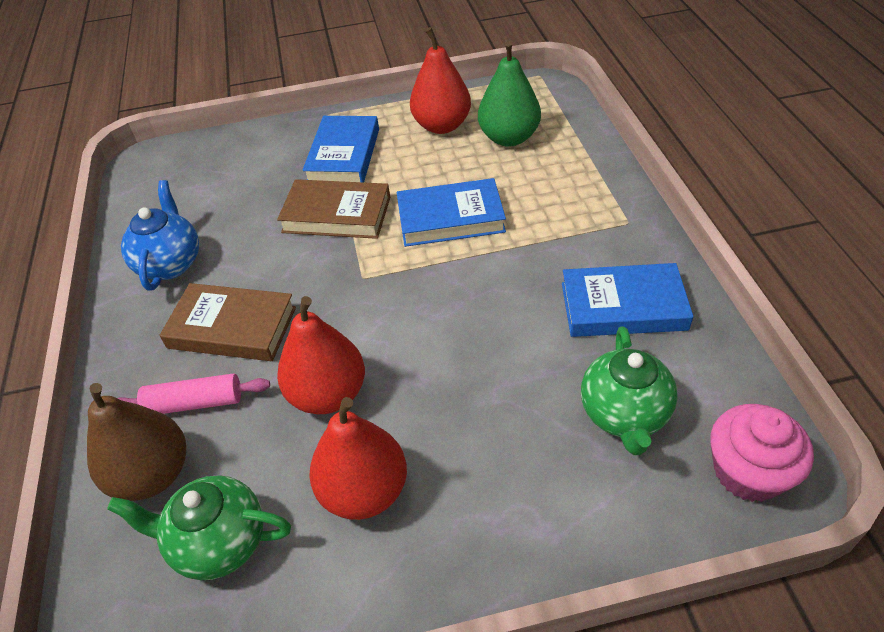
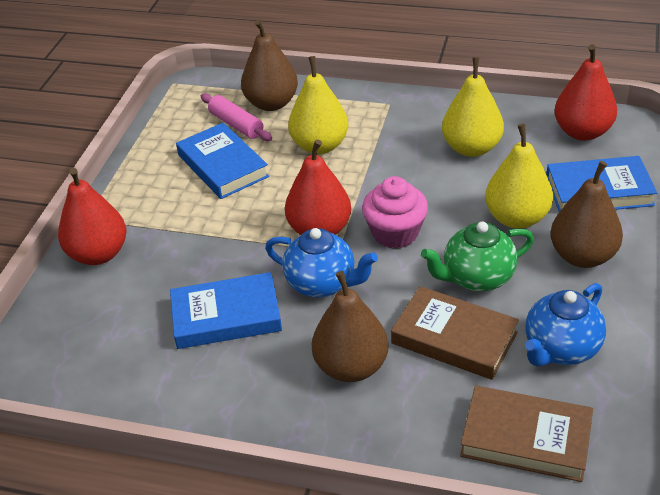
blue teapot: 1 -> 2
brown pear: 1 -> 3
green pear: 1 -> 0
green teapot: 2 -> 1
yellow pear: 0 -> 3

